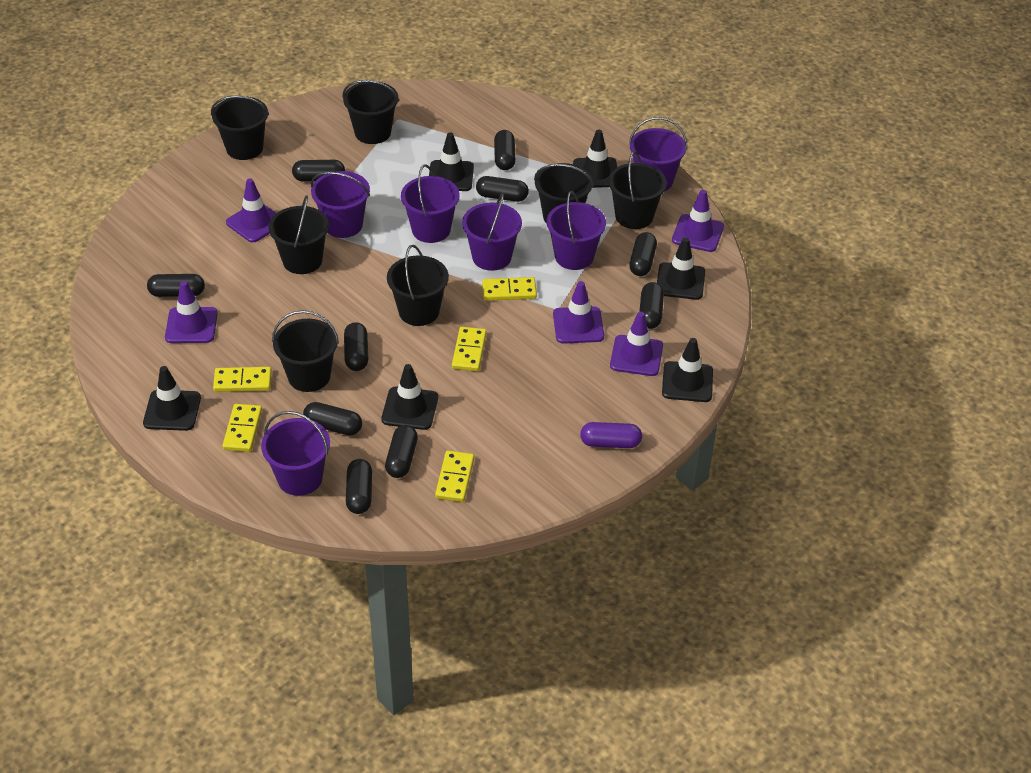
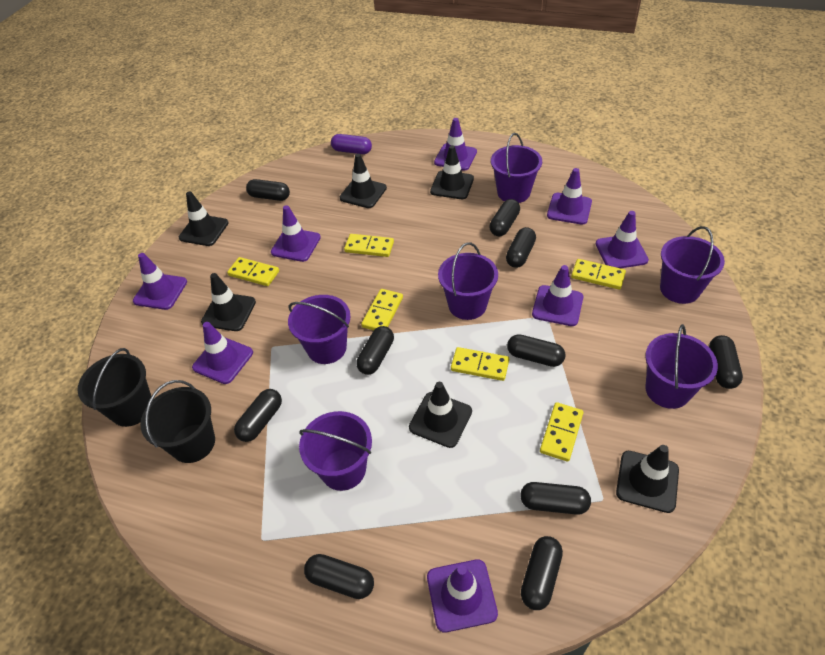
black bucket: 7 -> 2
purple traffic cone: 5 -> 8
yellow domino: 5 -> 6

